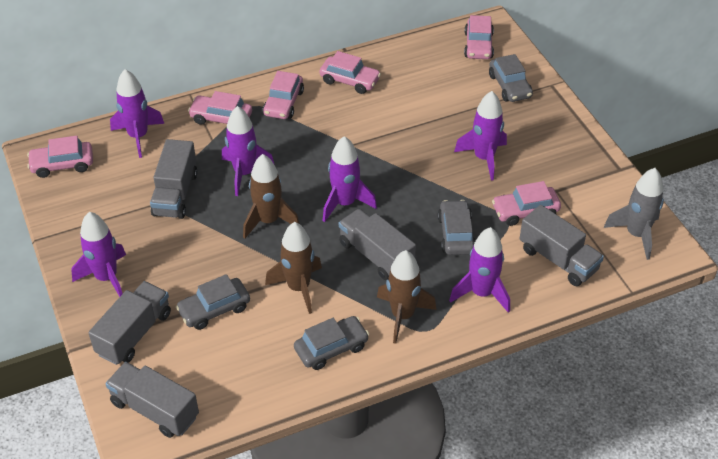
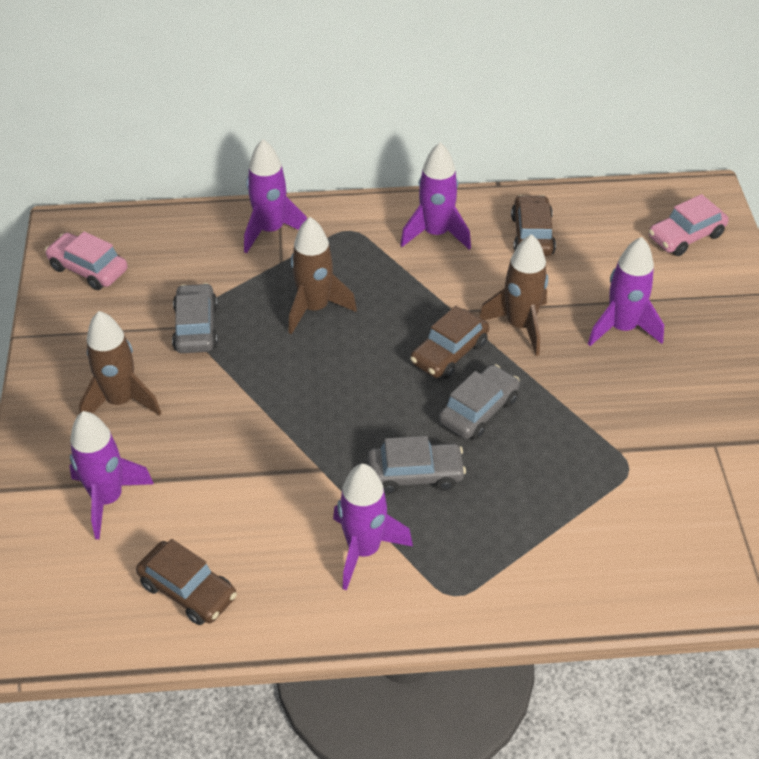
brown car: 0 -> 3
grey car: 4 -> 3
grey rocket: 1 -> 0
grey truck: 5 -> 0
pink car: 6 -> 2
purple rocket: 6 -> 5

